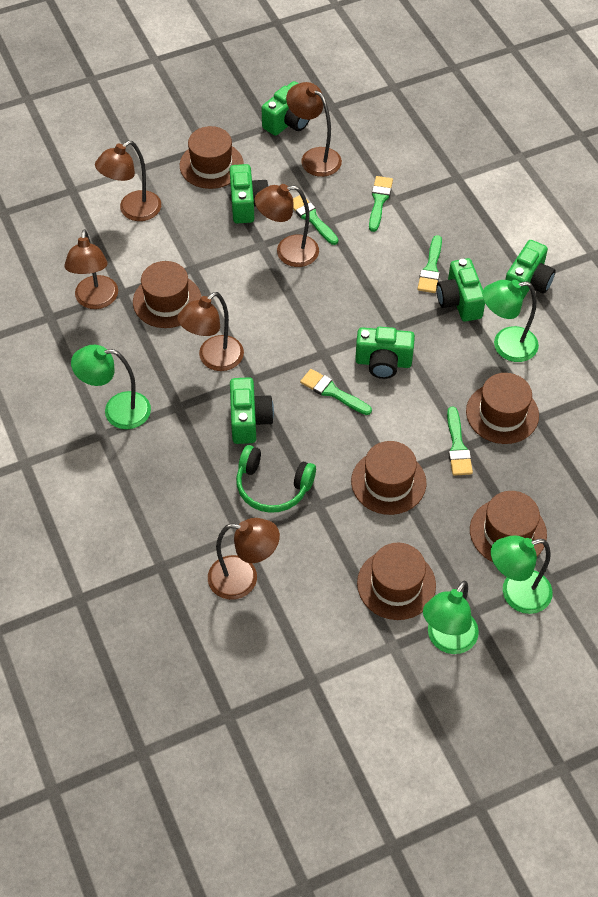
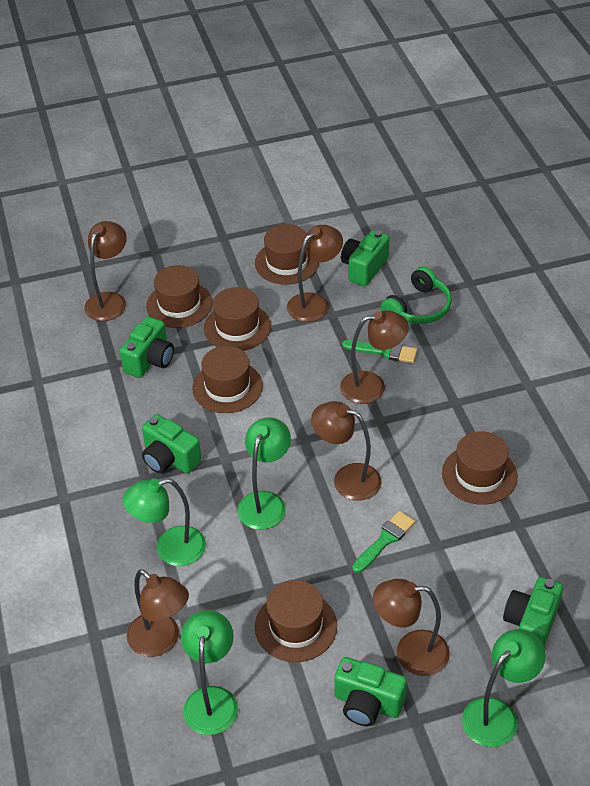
green brush: 5 -> 2
green camera: 6 -> 5

